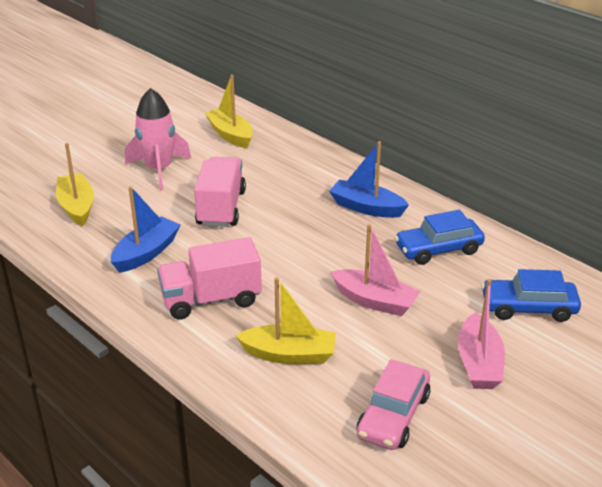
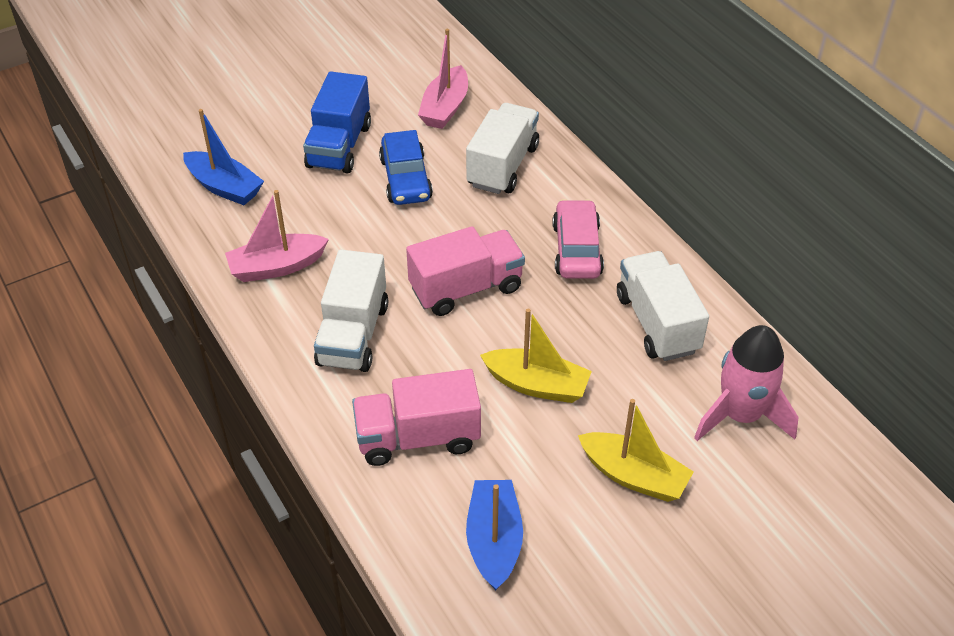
blue car: 2 -> 1
blue truck: 0 -> 1
white truck: 0 -> 3
yellow boat: 3 -> 2

